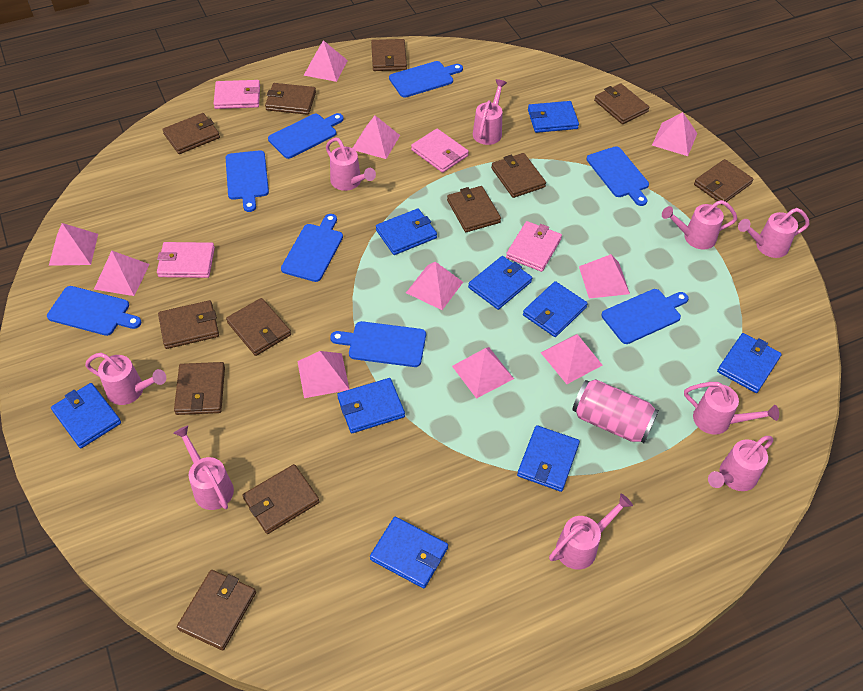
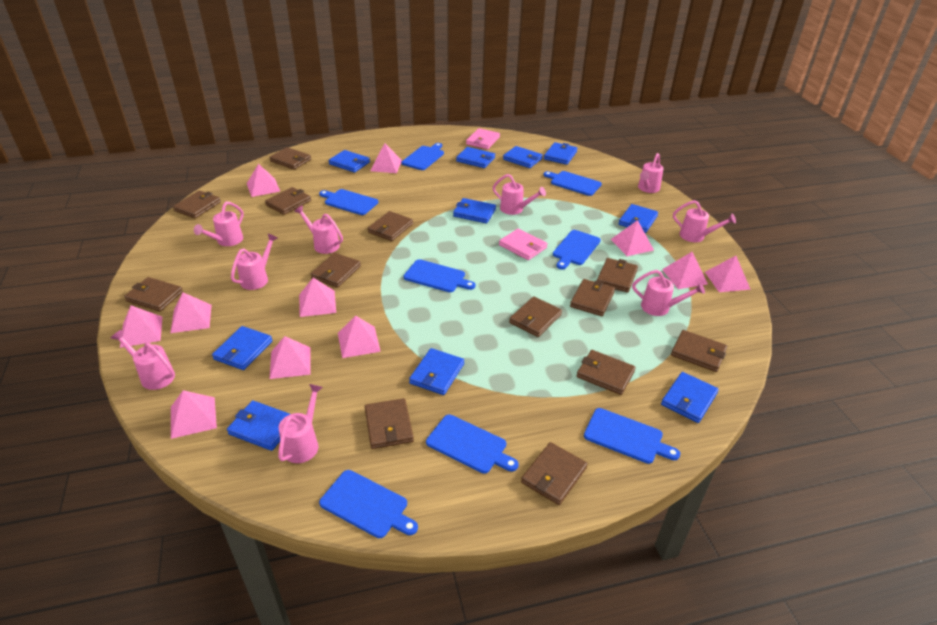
blue wallet: 9 -> 10
brown wallet: 12 -> 13
pink can: 1 -> 0
pink pyramid: 10 -> 11
pink wallet: 4 -> 2

